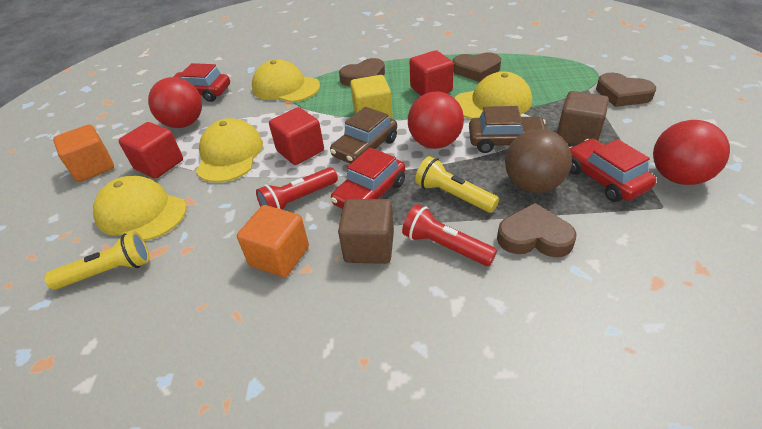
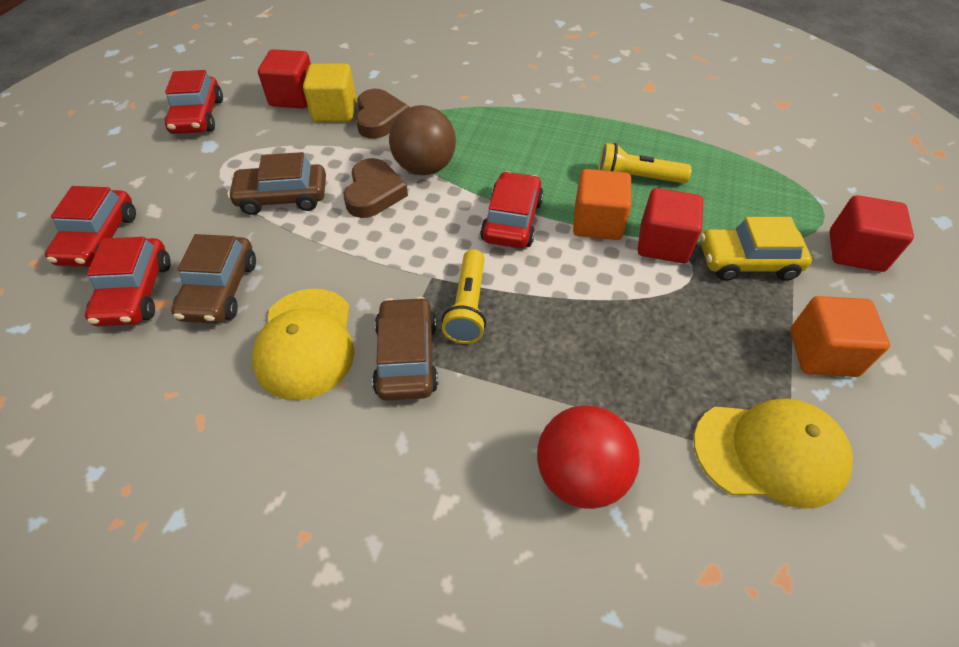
brown car: 2 -> 3
brown cube: 2 -> 0
brown heart: 4 -> 2
red ball: 3 -> 1
red car: 3 -> 4
red flashlight: 2 -> 0
yellow cap: 4 -> 2
yellow car: 0 -> 1

